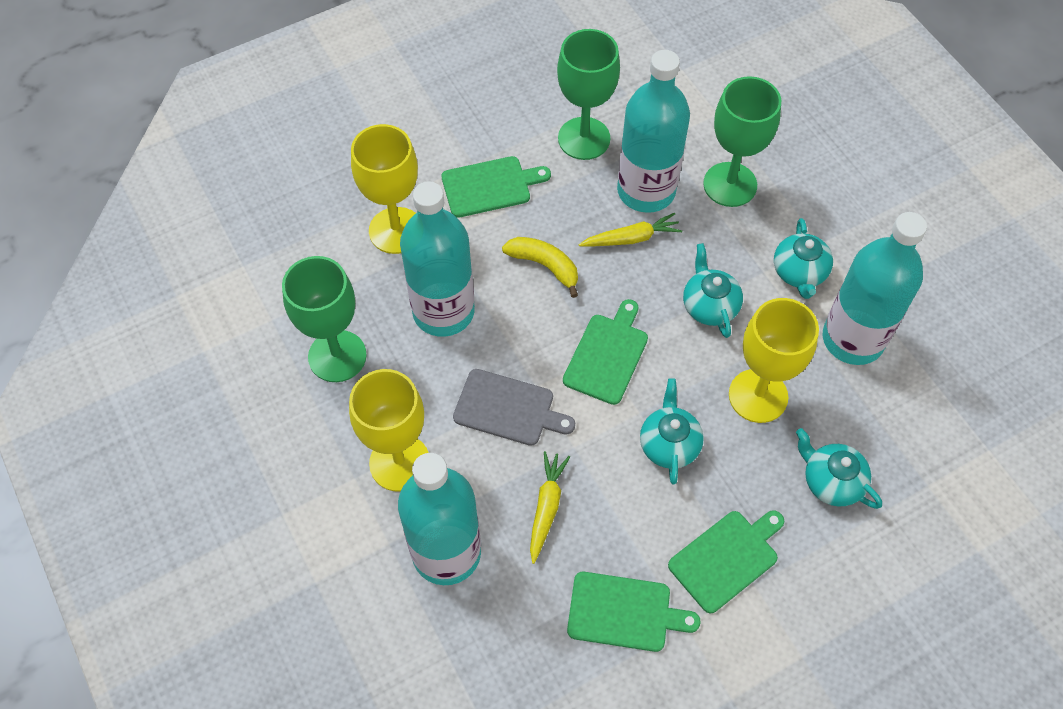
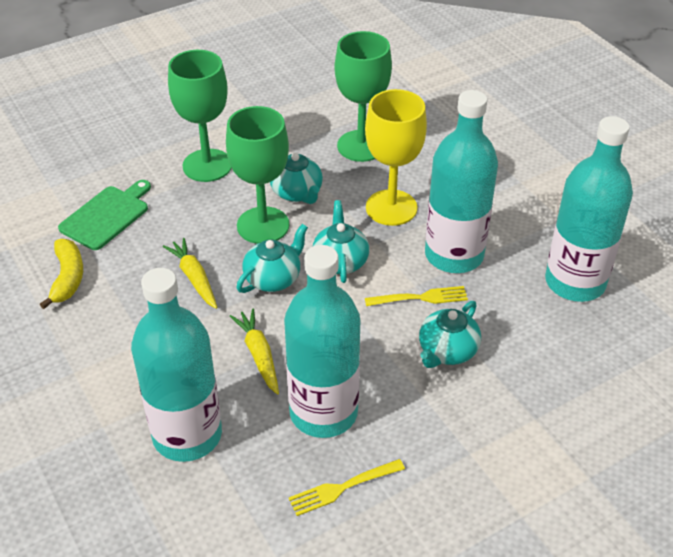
green cutting board: 4 -> 1
grey cutting board: 1 -> 0
yellow fork: 0 -> 2
yellow goblet: 3 -> 1

